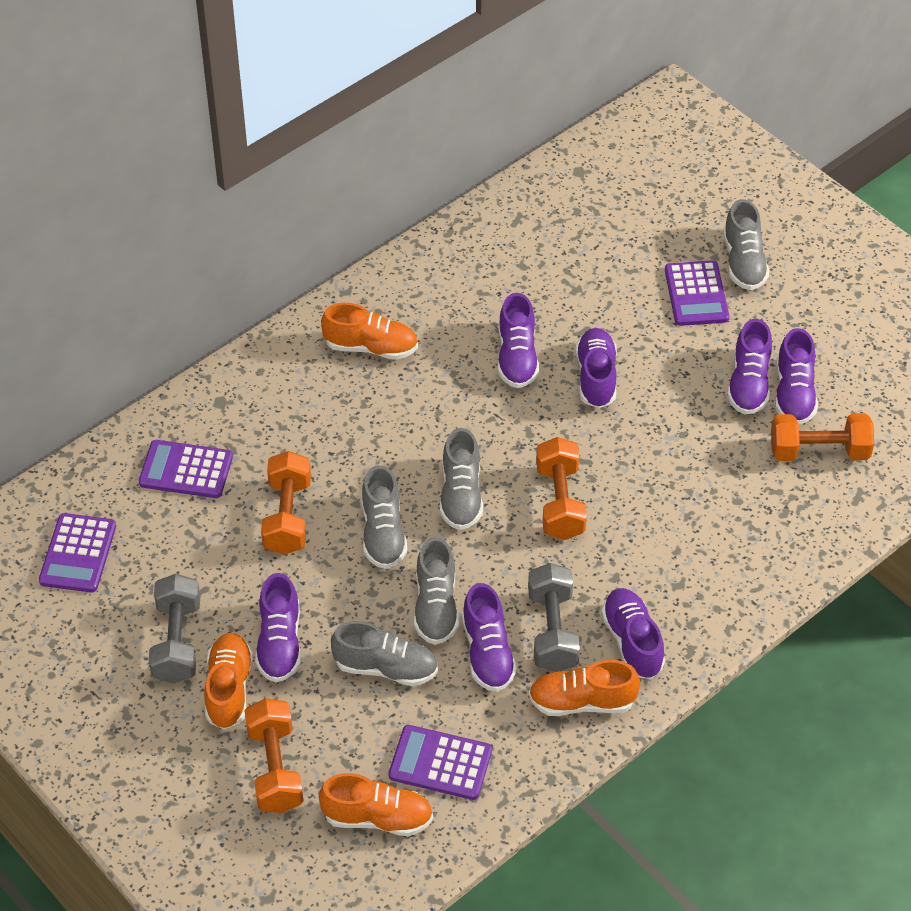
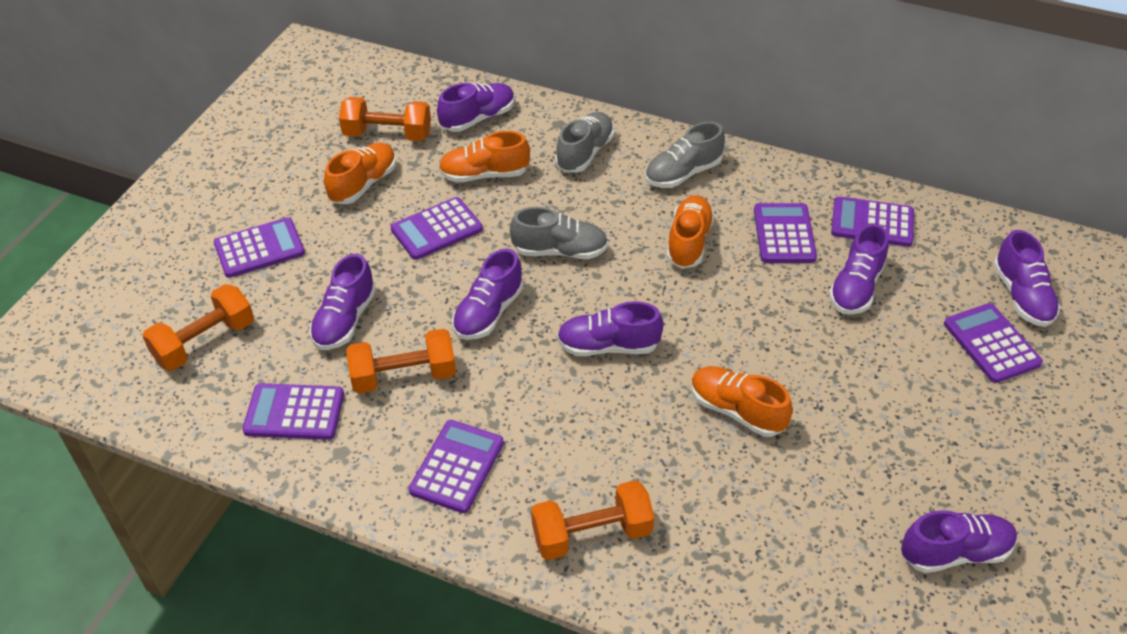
grey dumbbell: 2 -> 0
grey shoe: 5 -> 3
purple calculator: 4 -> 7

